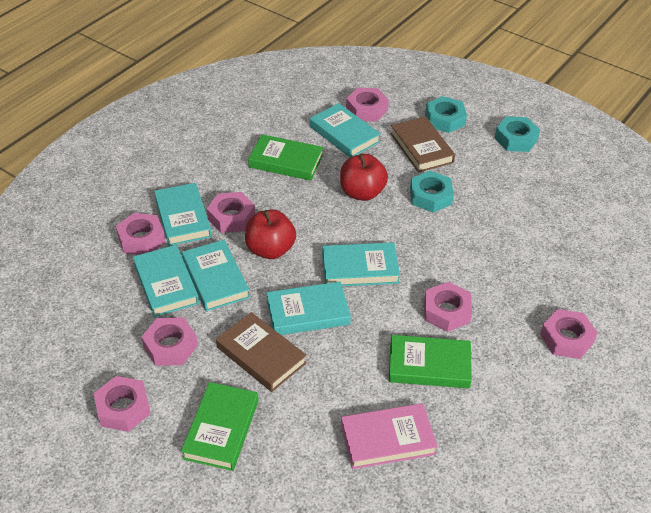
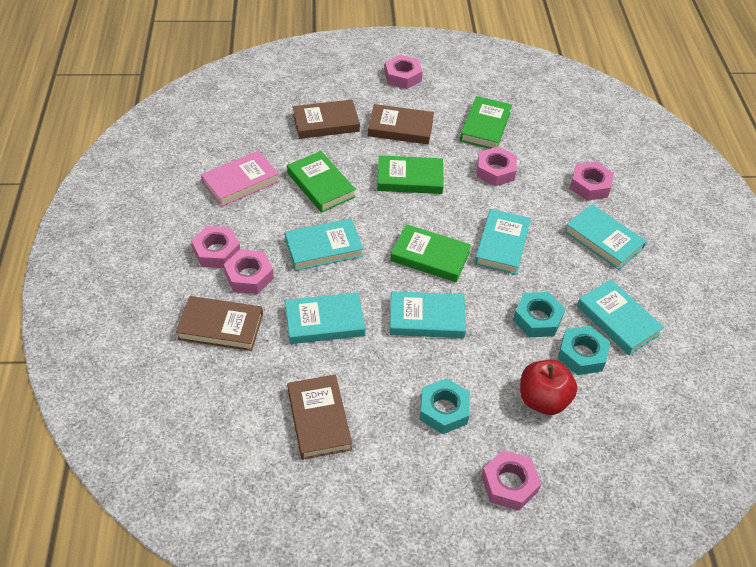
brown book: 2 -> 4
green book: 3 -> 4
pink nut: 7 -> 6
red apple: 2 -> 1

